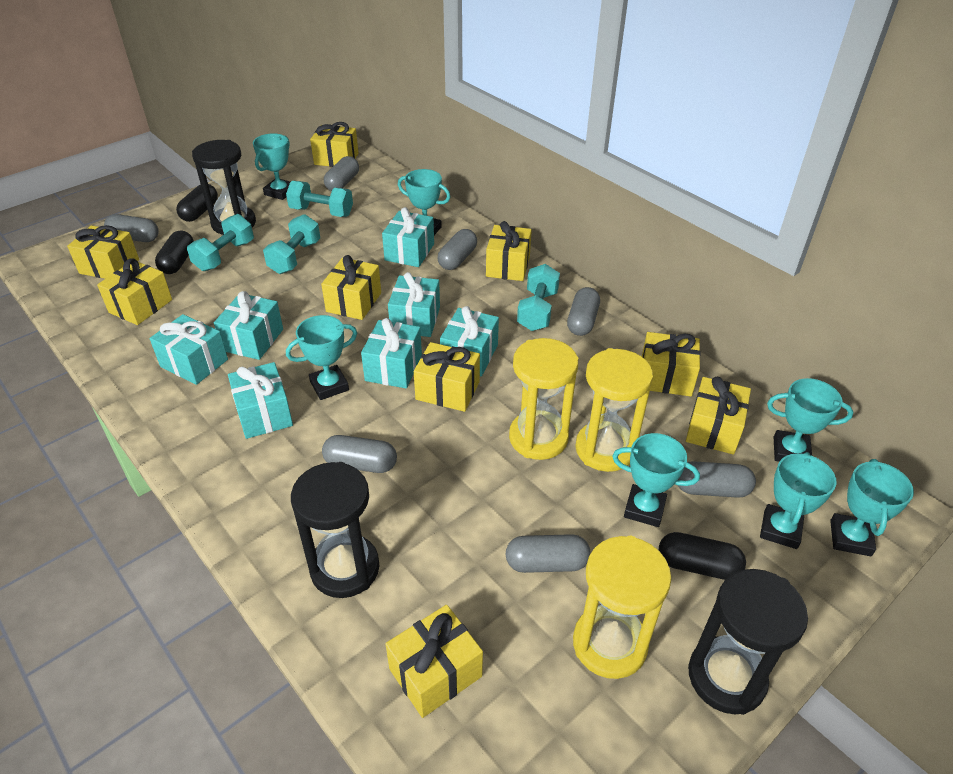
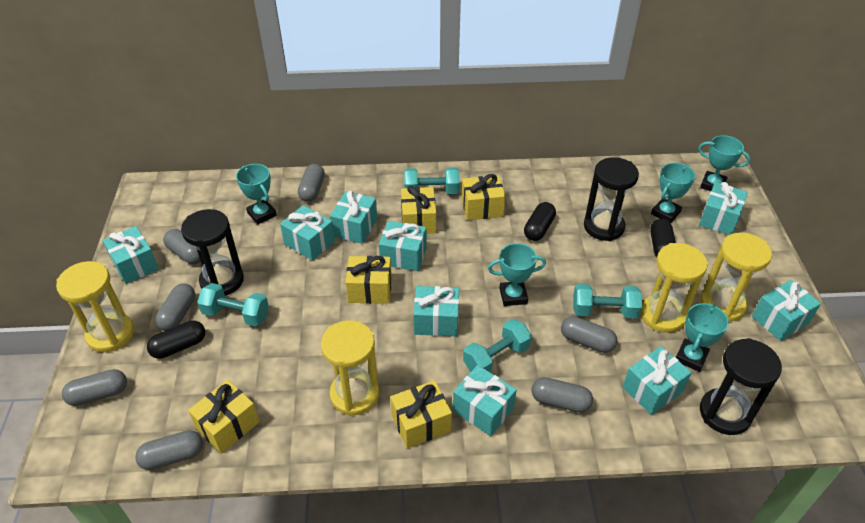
turquoise gift: 7 -> 9
turquoise trophy: 7 -> 5
yellow gift: 9 -> 5
yellow hourglass: 3 -> 4

